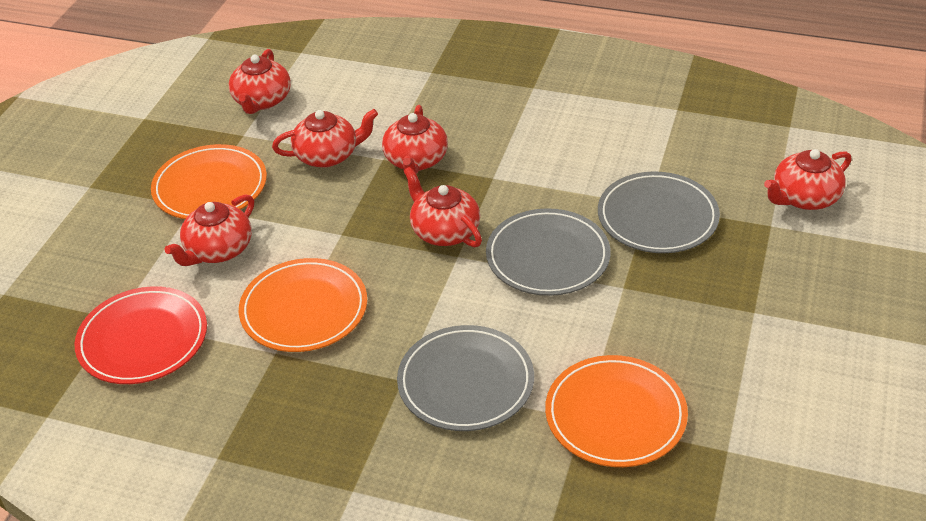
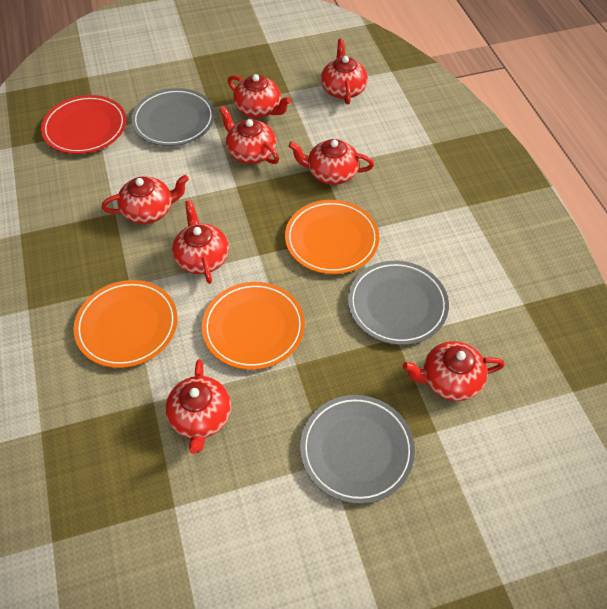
red teapot: 6 -> 8

